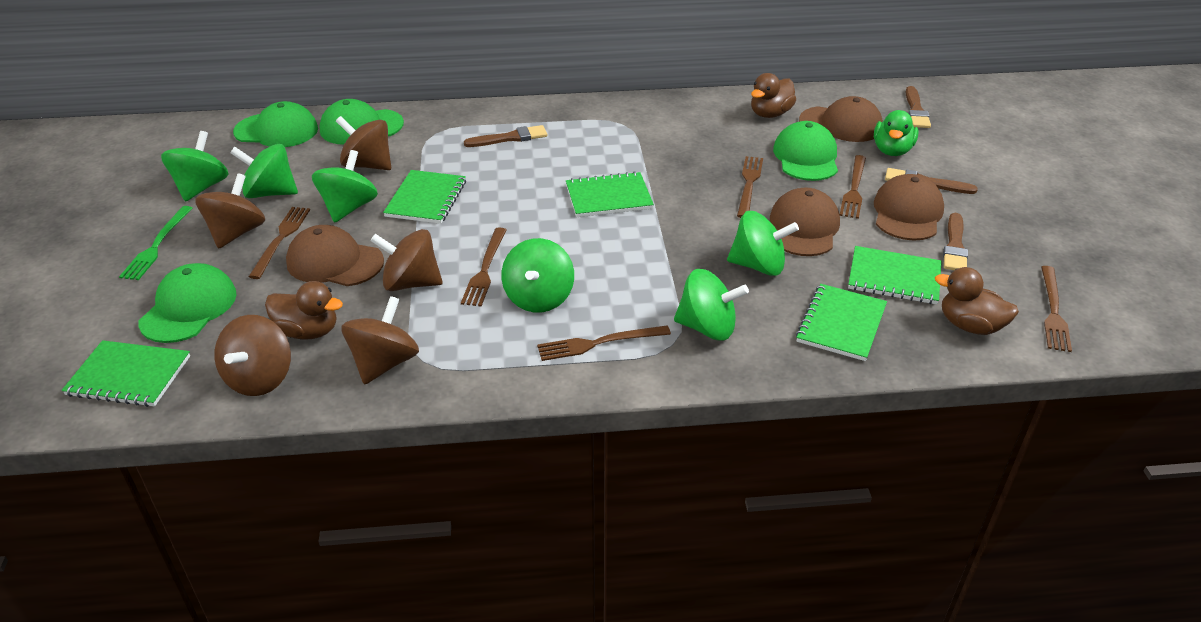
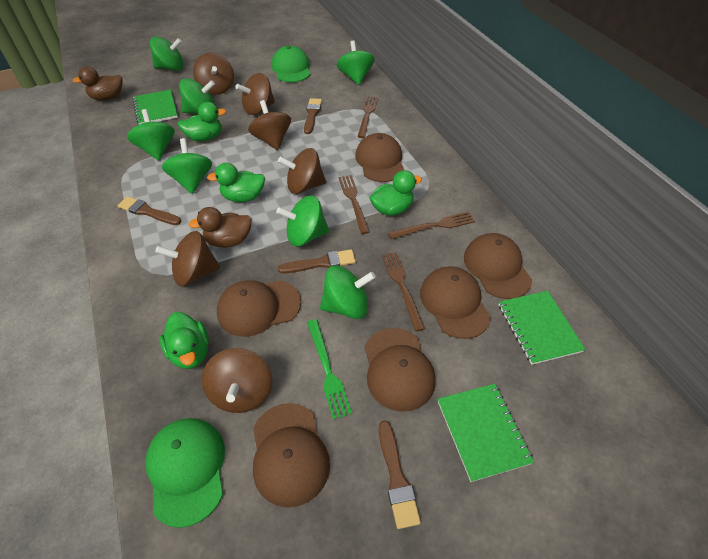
brown cap: 4 -> 6
brown duck: 3 -> 2
brown fork: 6 -> 4
brown spinning top: 5 -> 6
green cap: 4 -> 2
green duck: 1 -> 4
green notebook: 5 -> 3
green spinning top: 6 -> 7

